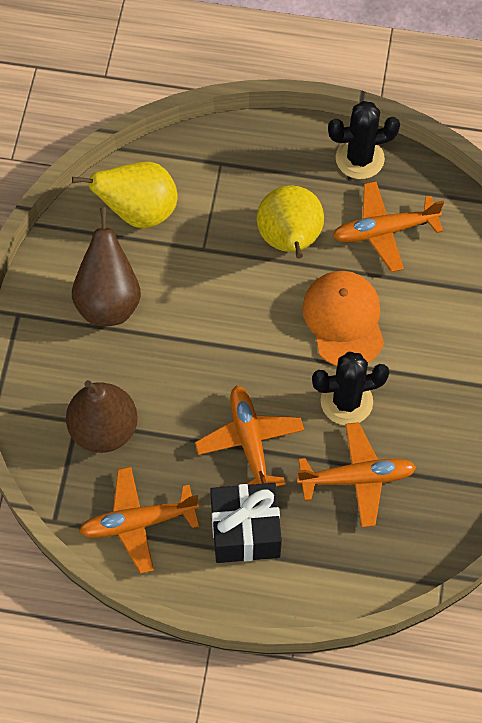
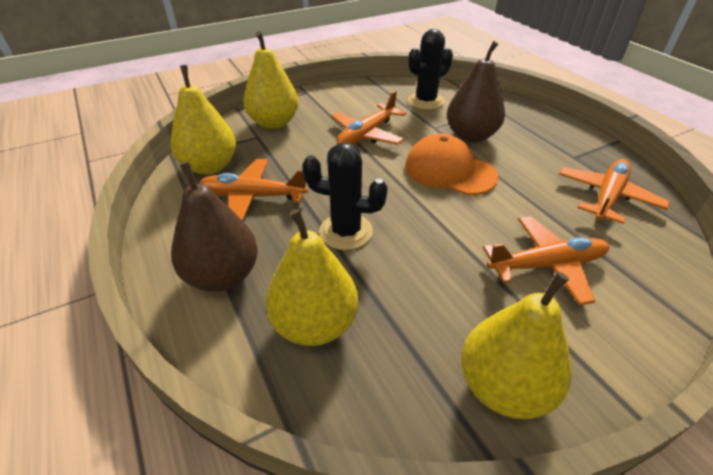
black gift: 1 -> 0
yellow pear: 2 -> 4

